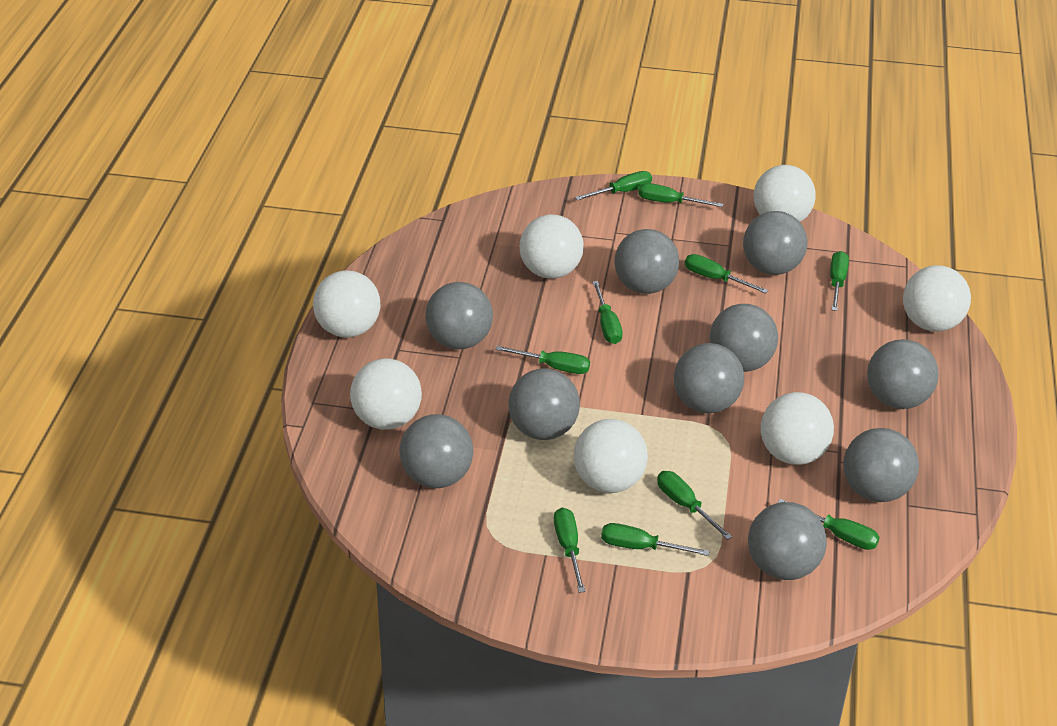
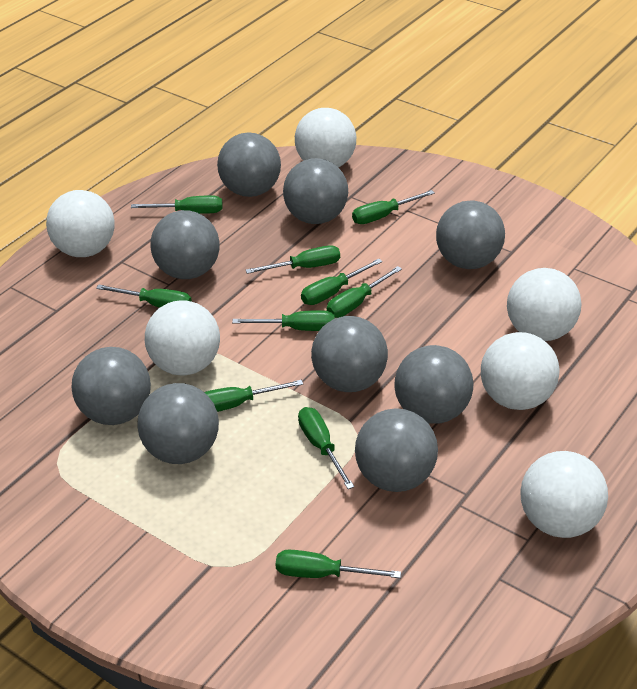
grey ball: 10 -> 9
white ball: 7 -> 6

